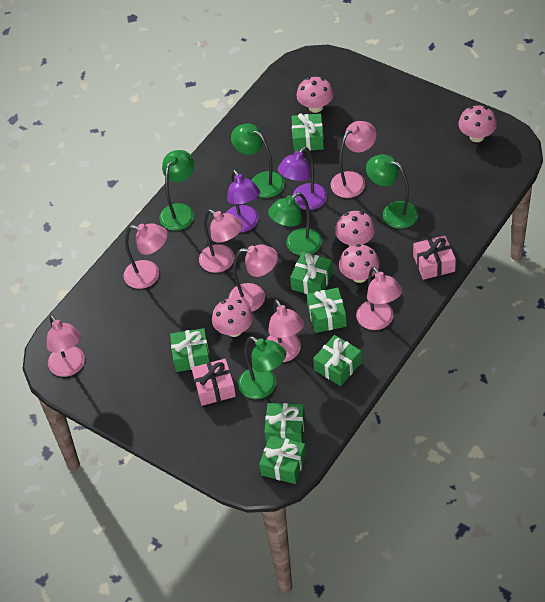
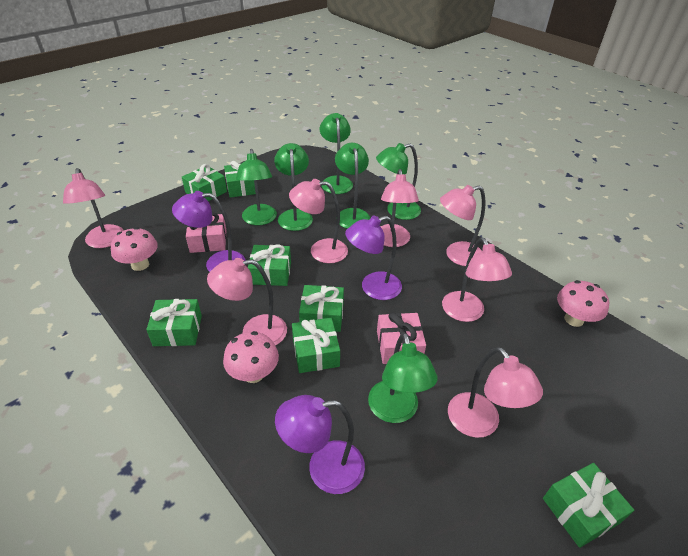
green lamp: 5 -> 6
pink mushroom: 5 -> 3
purple lamp: 2 -> 3

